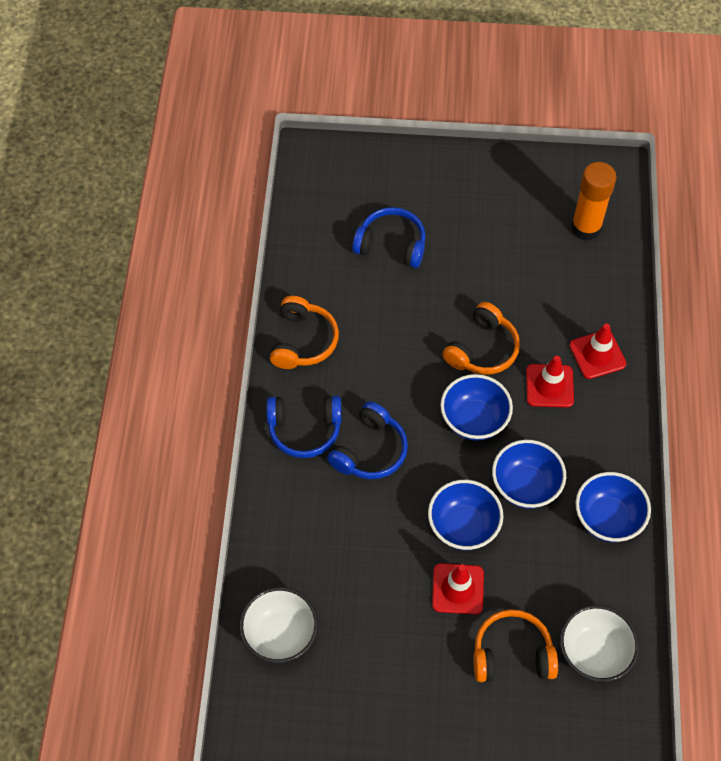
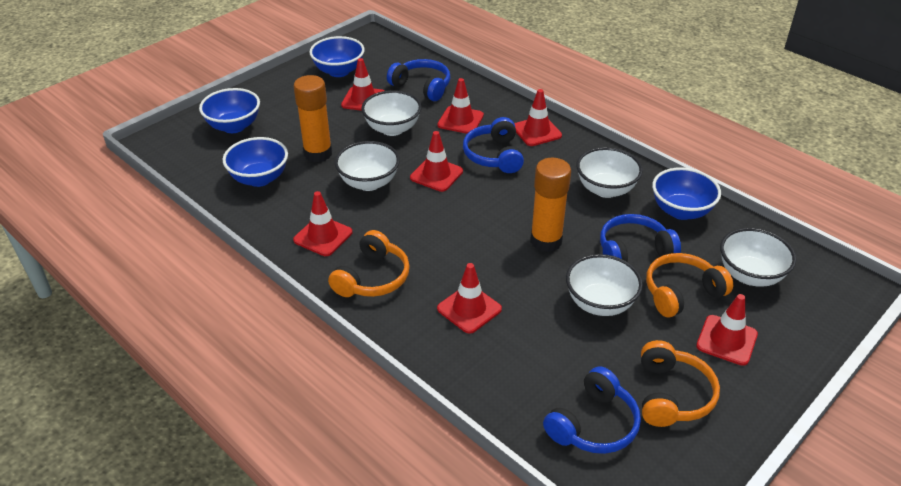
blue headphones: 3 -> 4
orange glue stick: 1 -> 2
red traffic cone: 3 -> 7
white bowl: 2 -> 5

